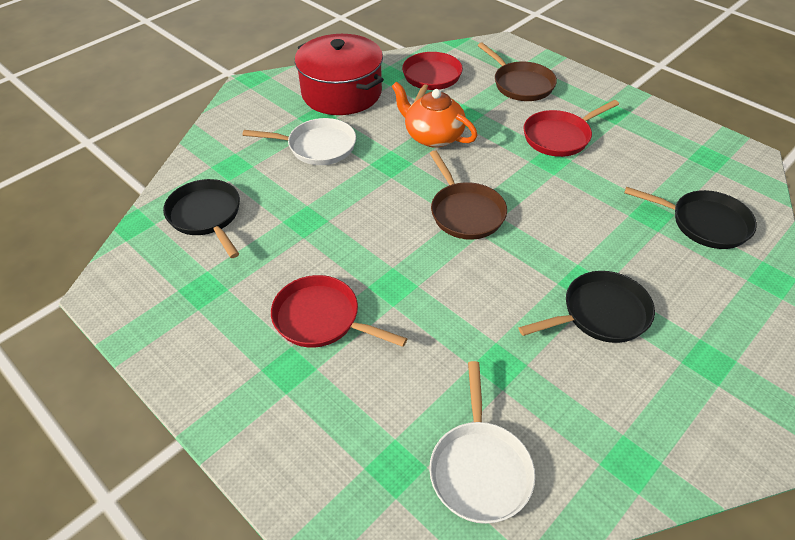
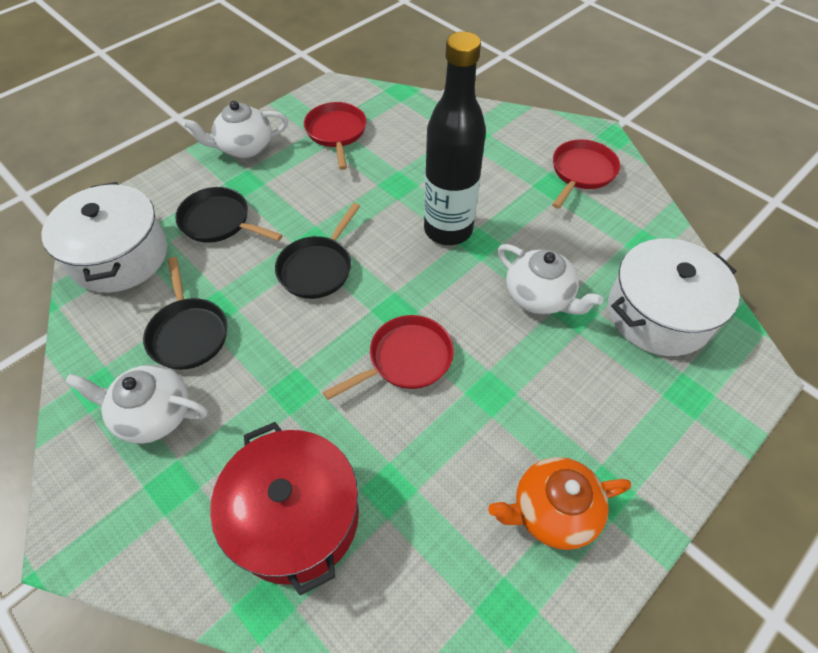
black bottle: 0 -> 1
brown pan: 2 -> 0
white pan: 2 -> 0
white pot: 0 -> 2
white teapot: 0 -> 3

